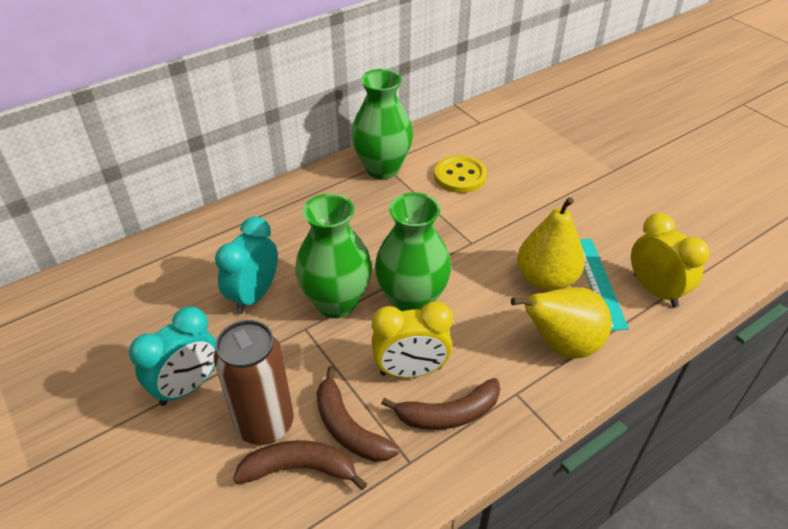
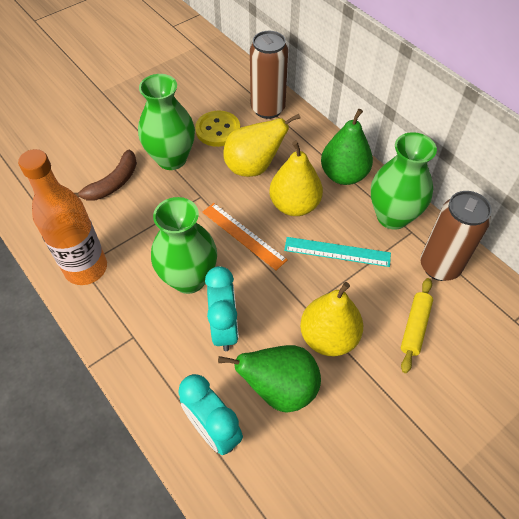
brown banana: 3 -> 1
brown can: 1 -> 2
green pear: 0 -> 2
orange bottle: 0 -> 1
orange ruler: 0 -> 1
yellow clock: 2 -> 0
yellow pear: 2 -> 3
yellow rolling pin: 0 -> 1

